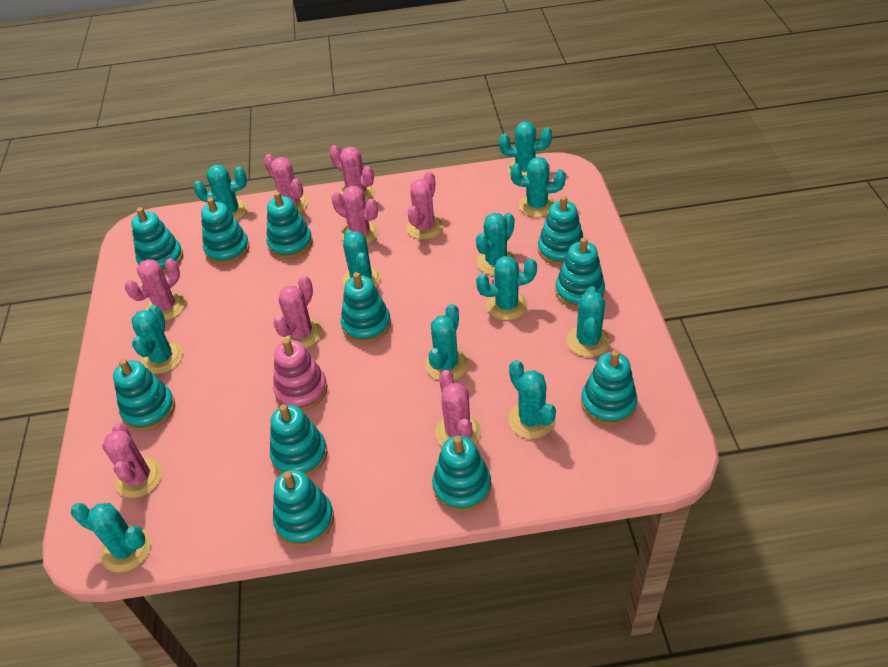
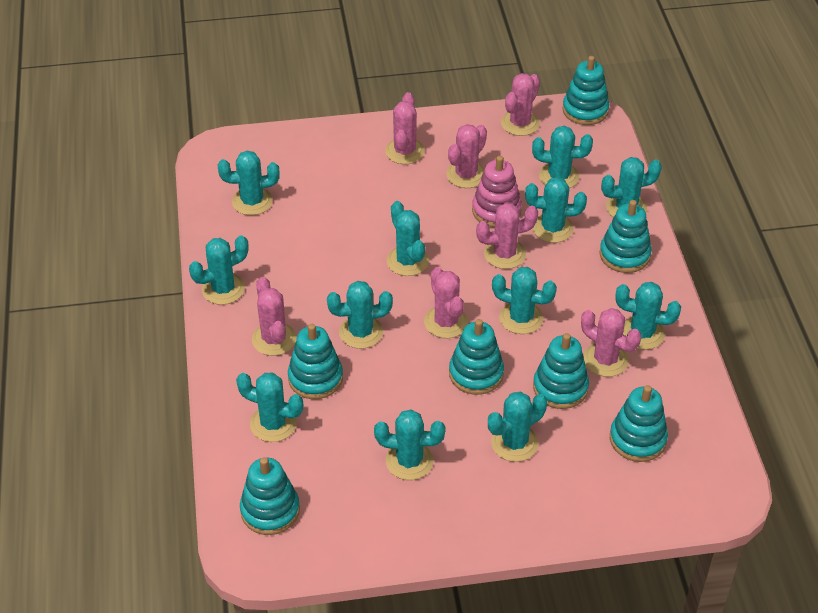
pink cactus: 8 -> 7
turquoise cactus: 11 -> 12
turquoise stacking toy: 11 -> 7

